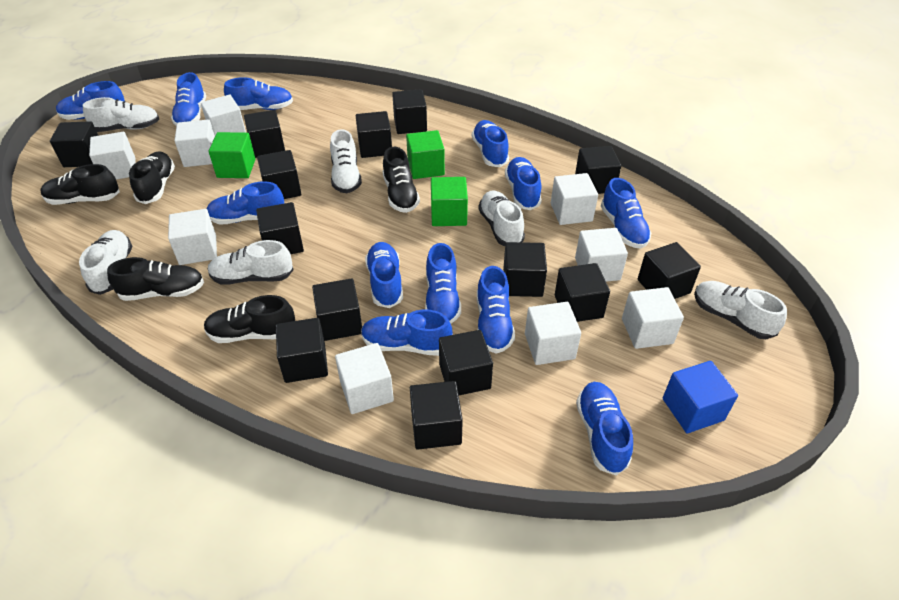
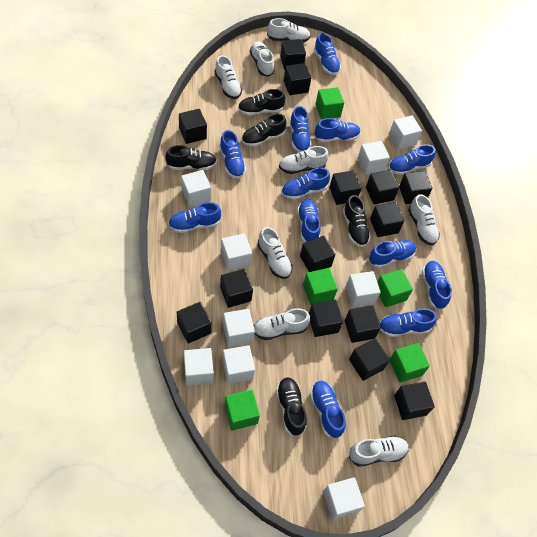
blue cube: 1 -> 0
green cube: 3 -> 5
white shoe: 6 -> 8

